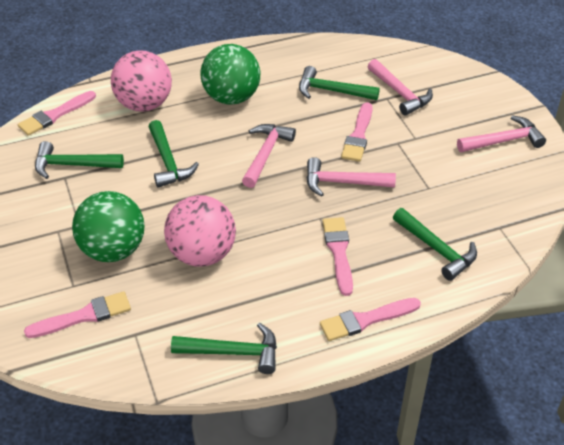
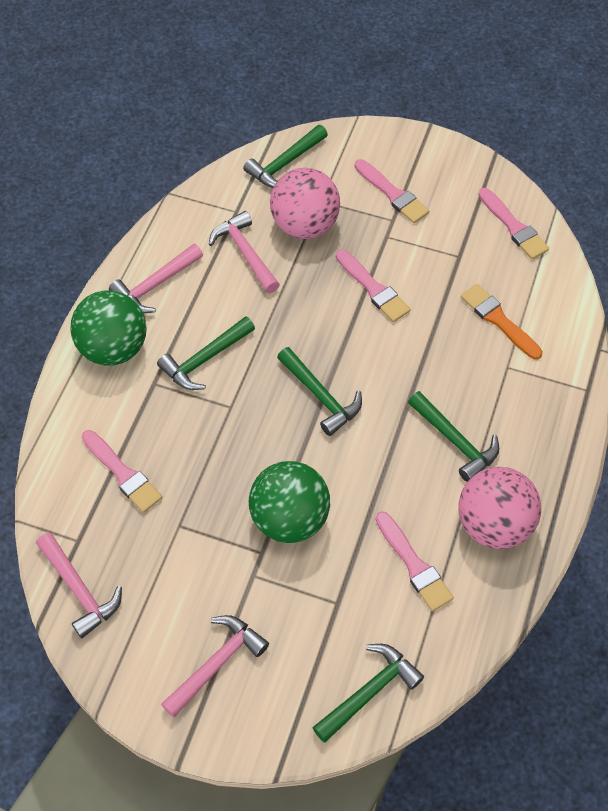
orange brush: 0 -> 1

